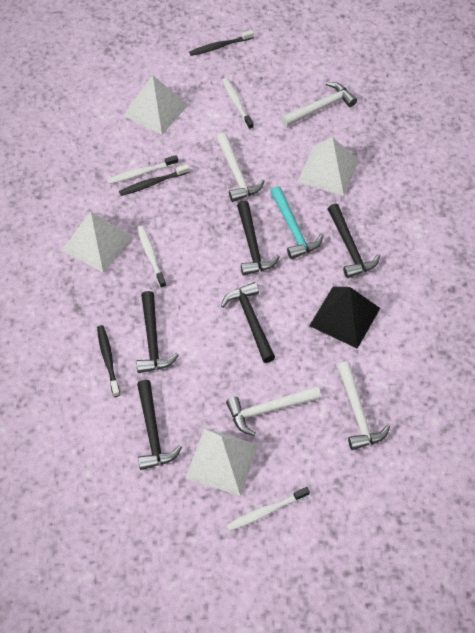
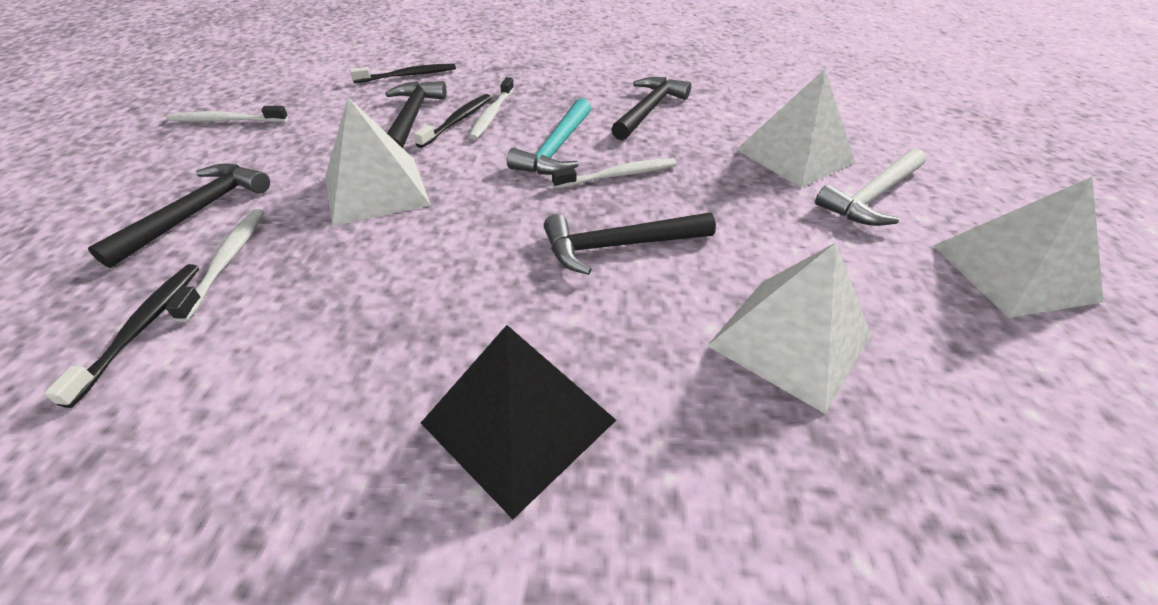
black hammer: 5 -> 4
white hammer: 4 -> 1

